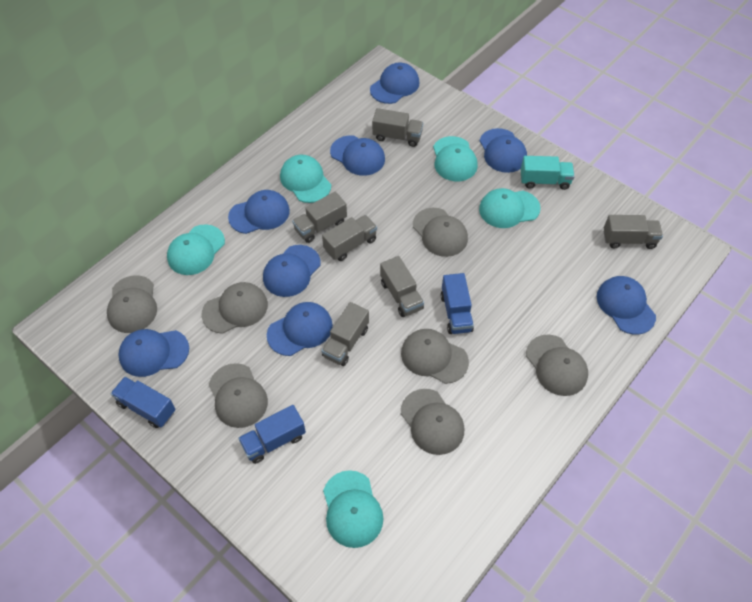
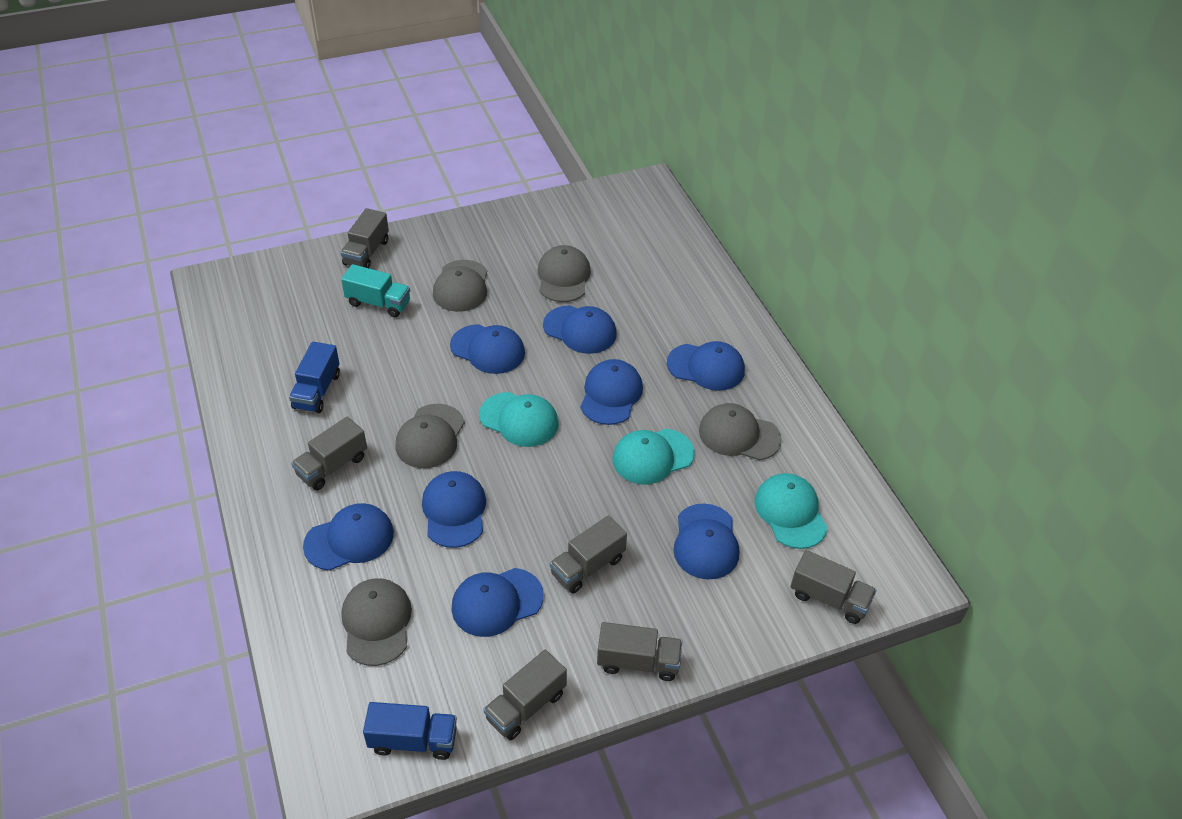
blue truck: 3 -> 2
grey cap: 7 -> 5
turquoise cap: 5 -> 3

